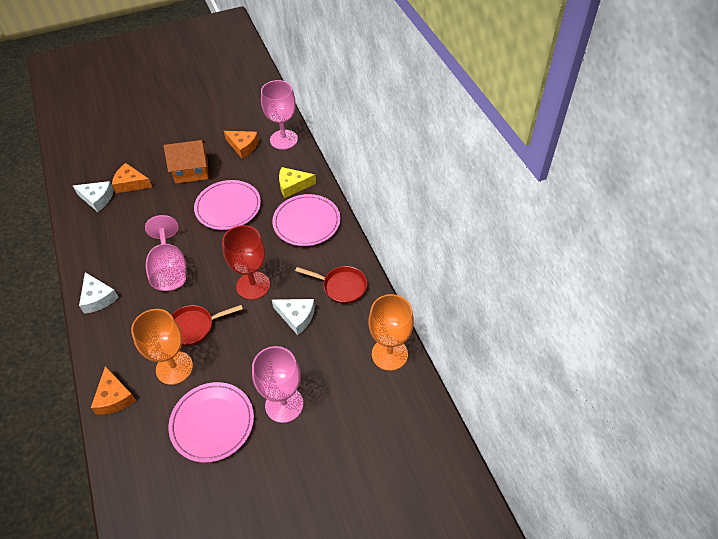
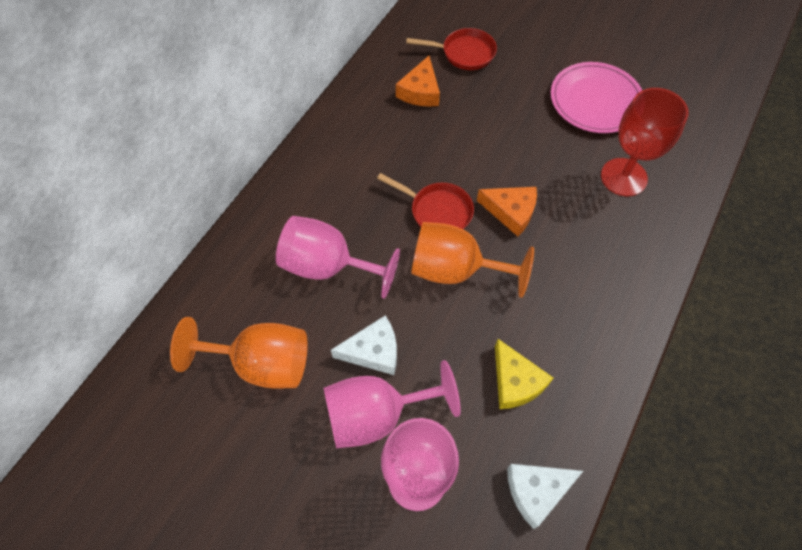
orange cheese: 3 -> 2
orange house: 1 -> 0
pink plate: 3 -> 1
white cheese: 3 -> 2

